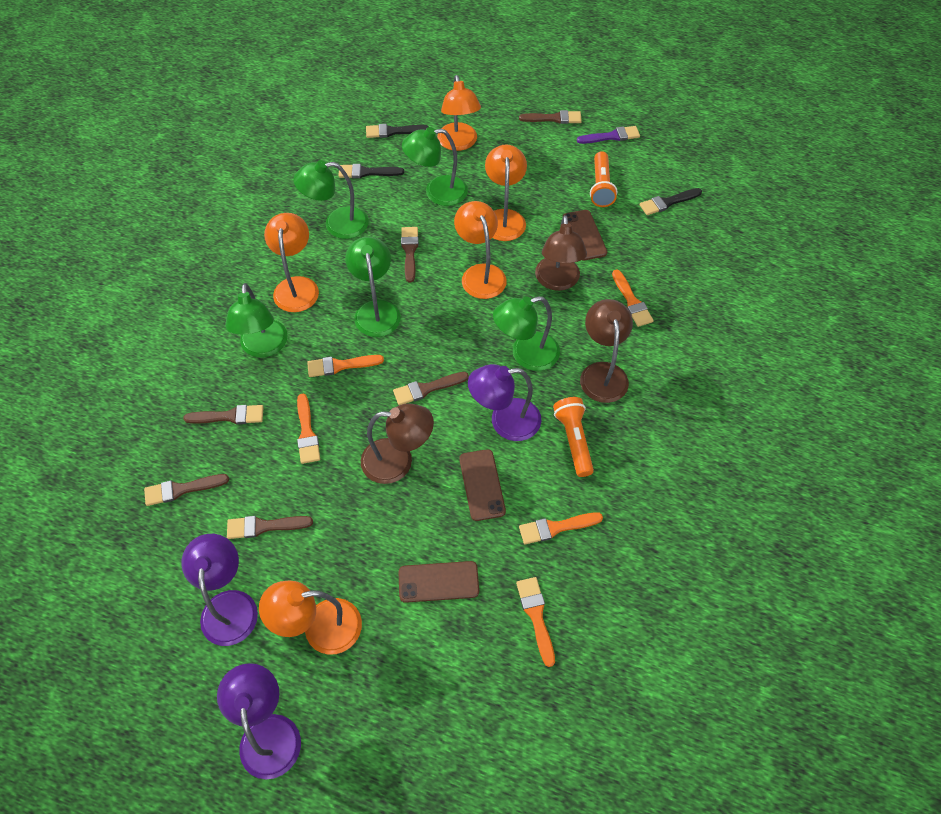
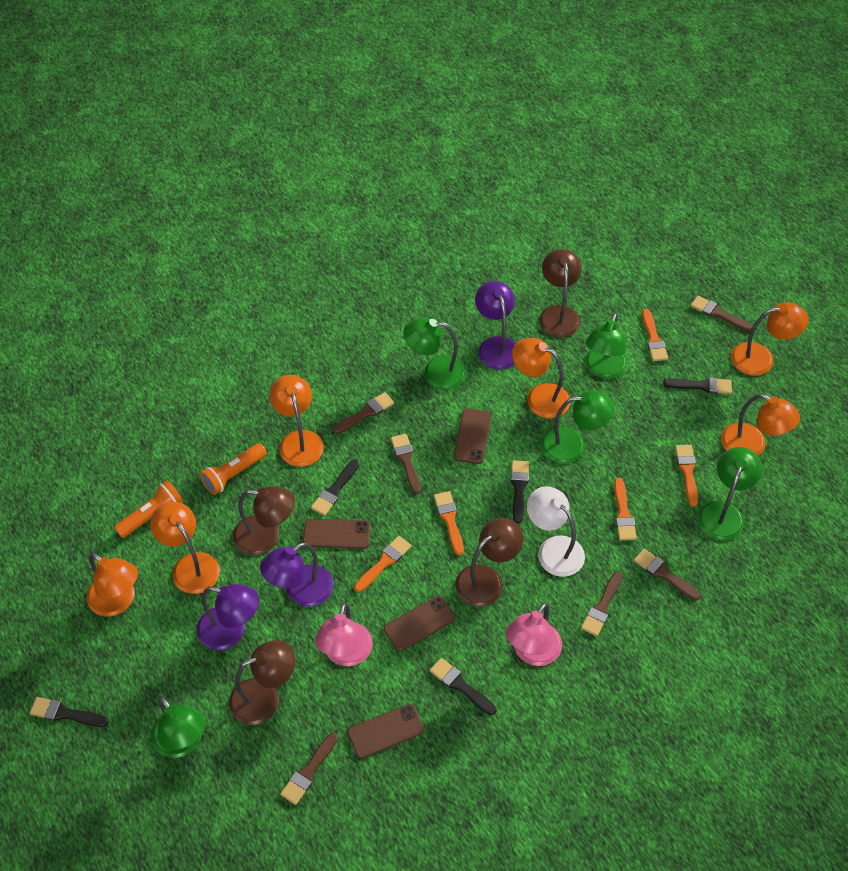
black brush: 3 -> 5
brown lamp: 3 -> 4
brown phone: 3 -> 4
orange lamp: 5 -> 6
pink lamp: 0 -> 2
purple brush: 1 -> 0
white lamp: 0 -> 1

